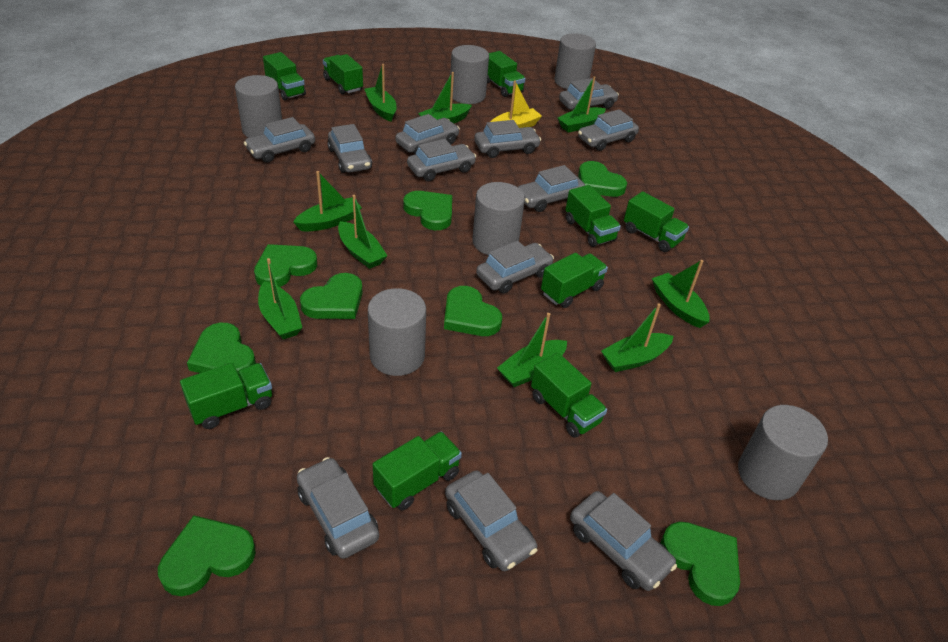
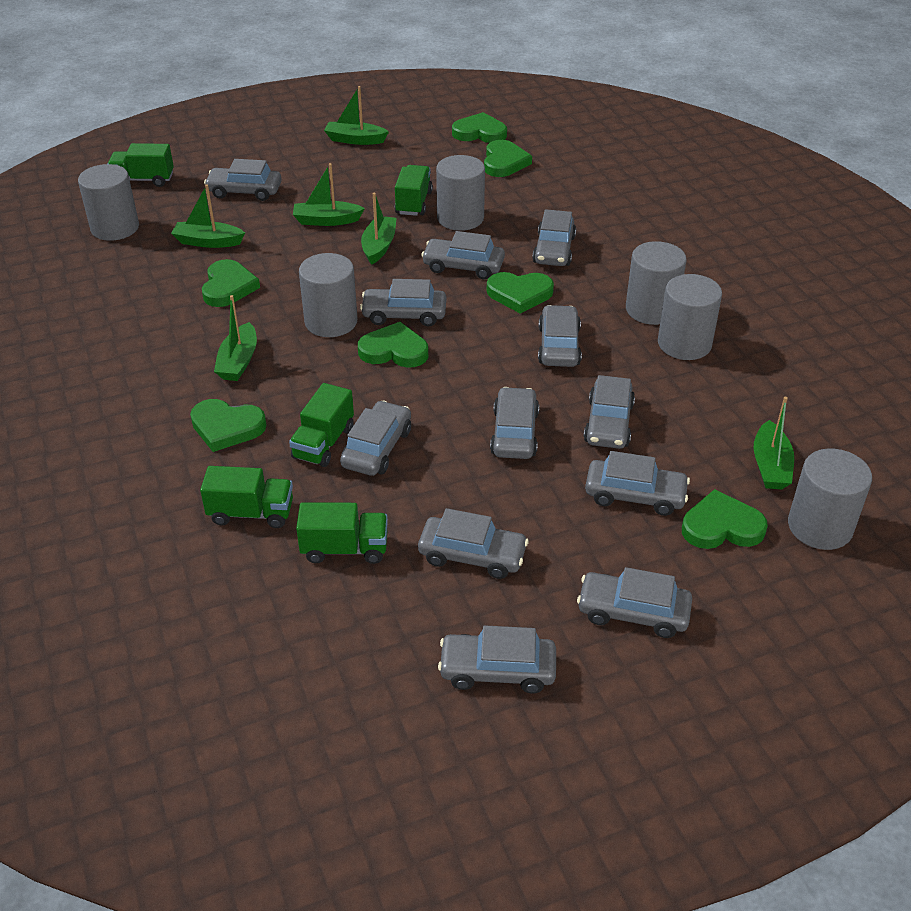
green boat: 9 -> 6
green heart: 8 -> 7
green truck: 9 -> 5
yellow boat: 1 -> 0

